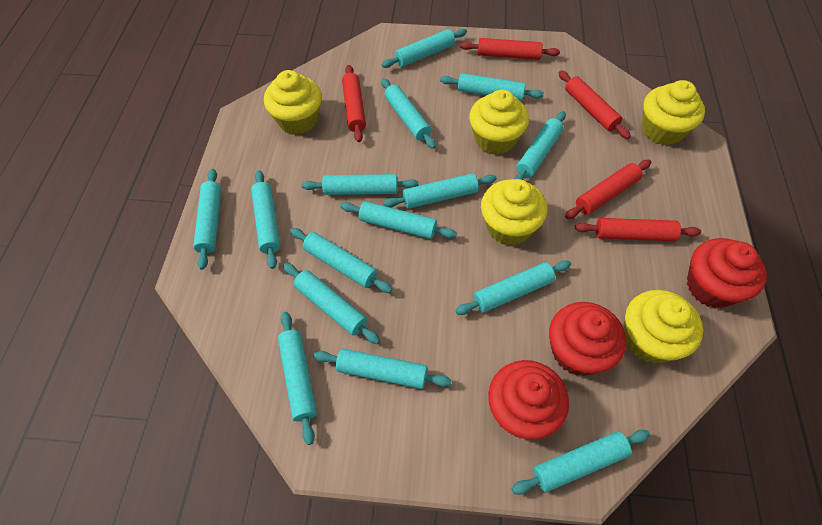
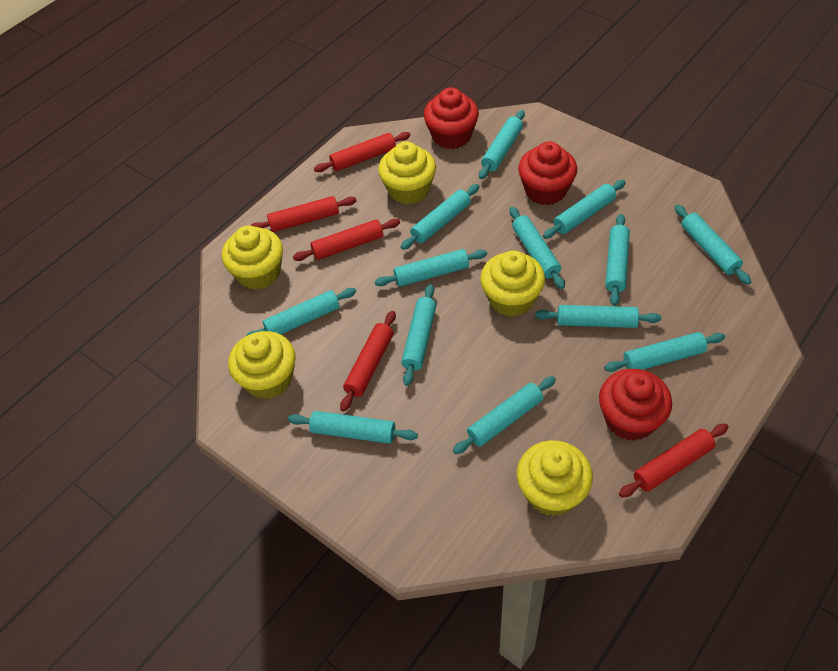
turquoise rolling pin: 15 -> 13

